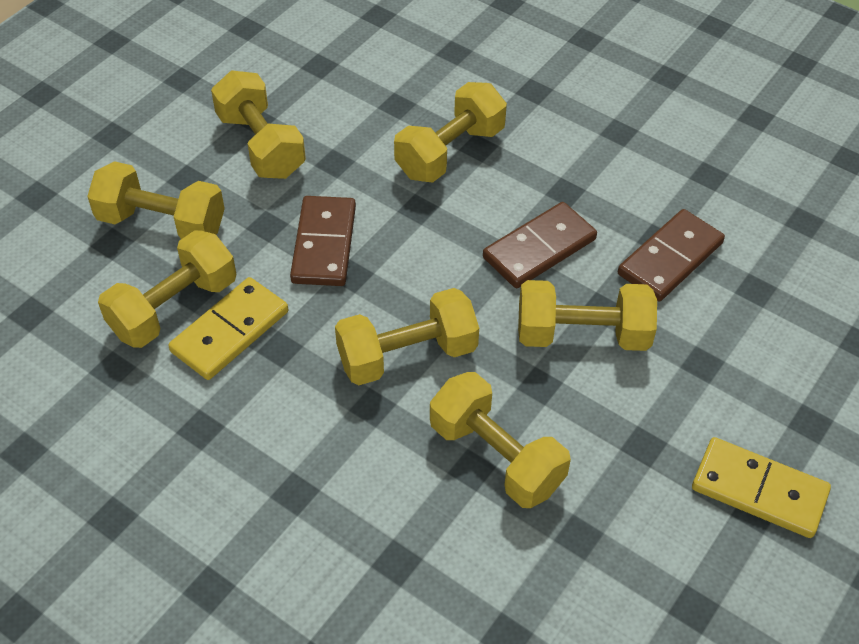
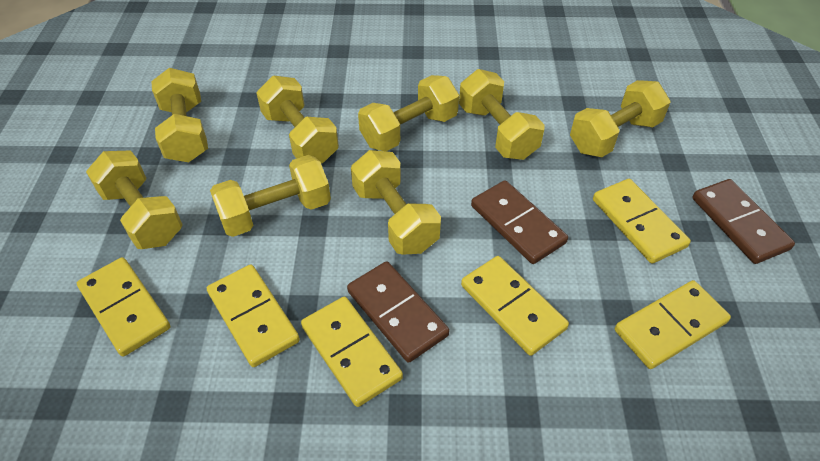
yellow domino: 2 -> 6
yellow dumbbell: 7 -> 8

